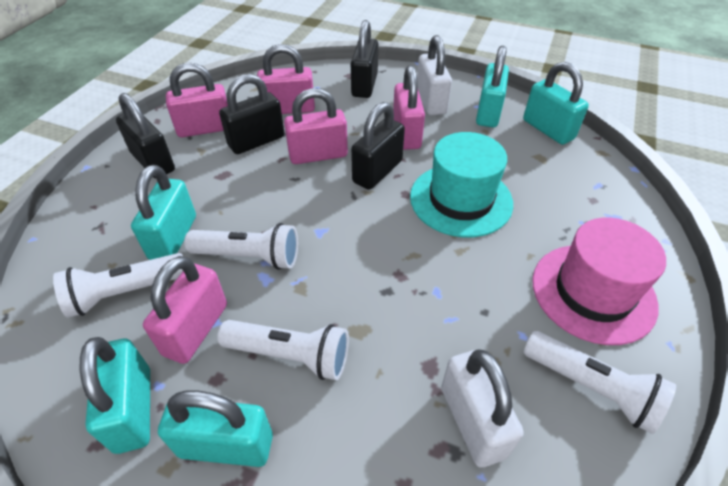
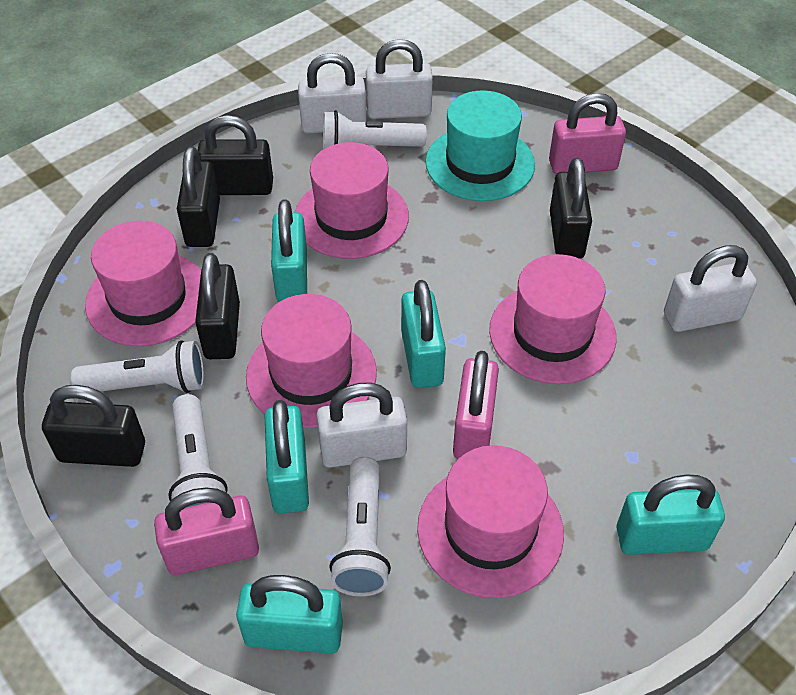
black padlock: 4 -> 5
pink hat: 1 -> 5
pink padlock: 5 -> 3
white padlock: 2 -> 4

